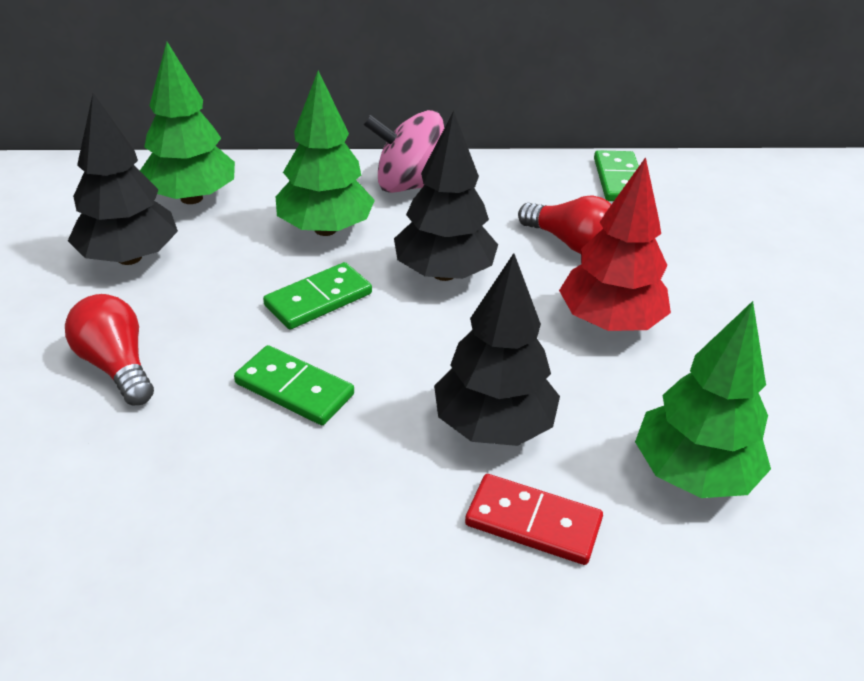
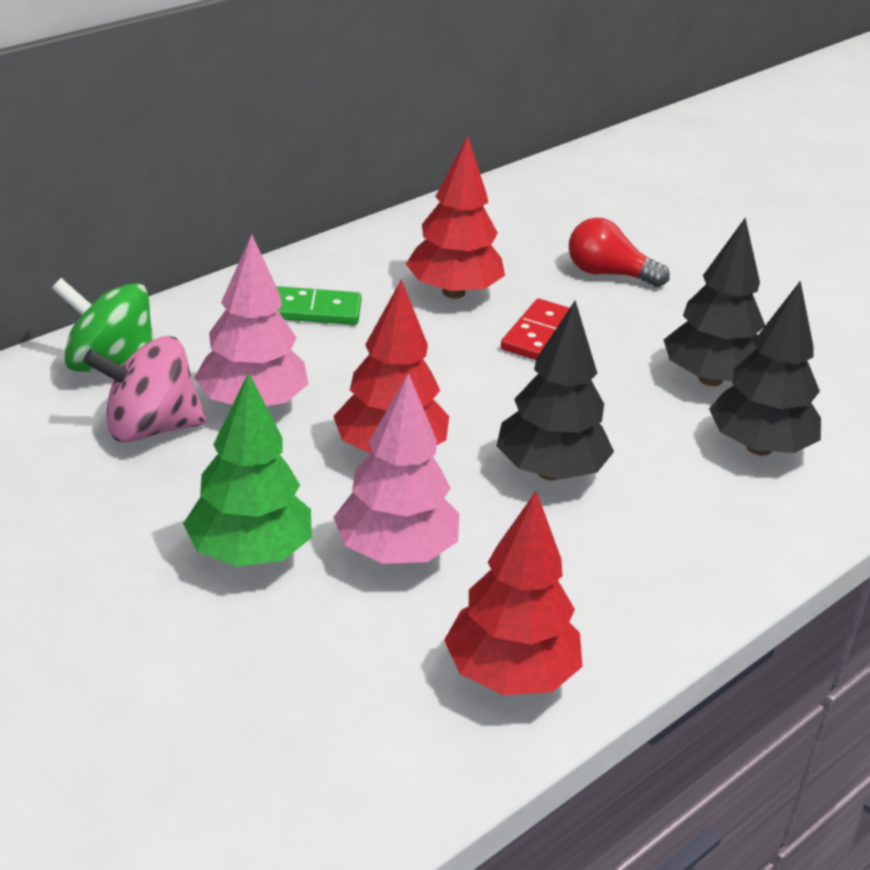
green domino: 3 -> 1
green spinning top: 0 -> 1
green tree: 3 -> 1
pink tree: 0 -> 2
red light bulb: 2 -> 1
red tree: 1 -> 3

